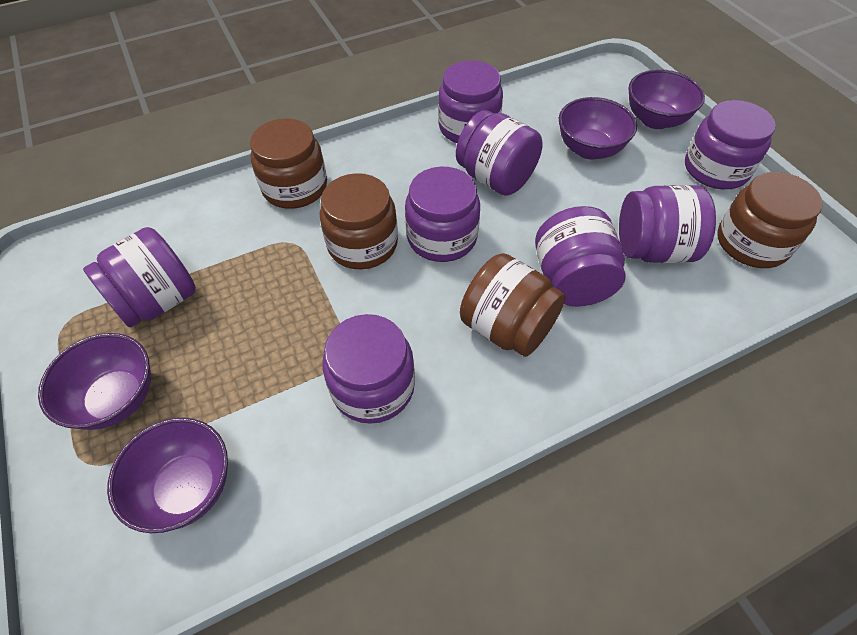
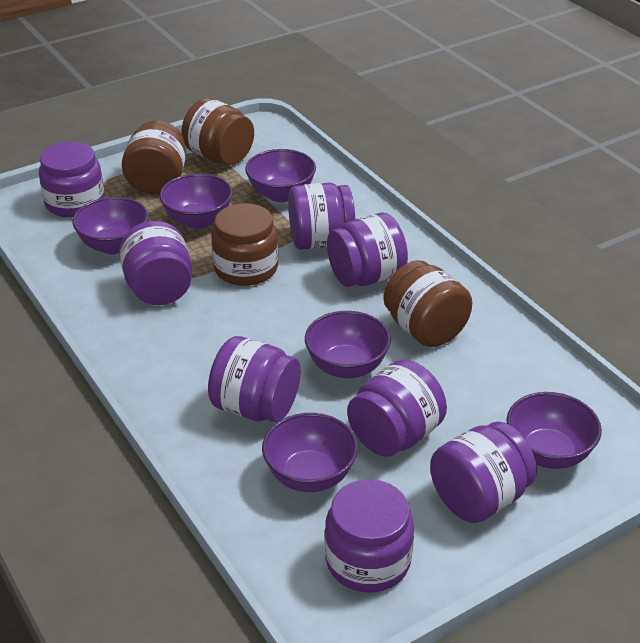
purple bowl: 4 -> 6

